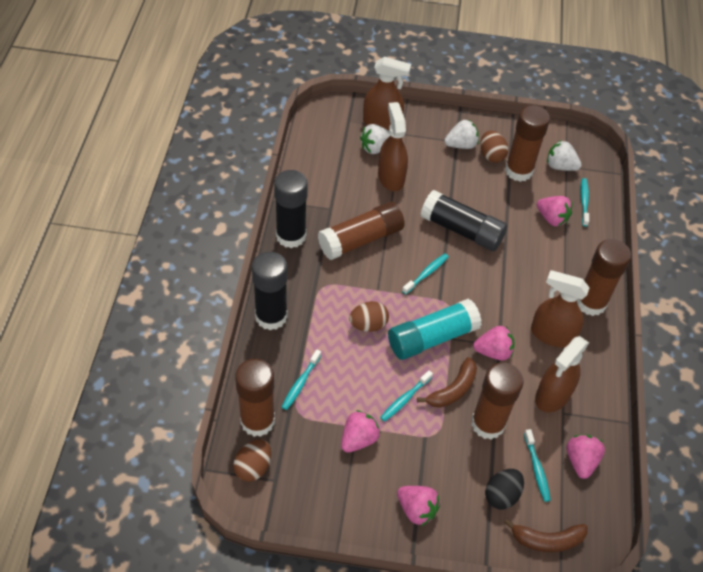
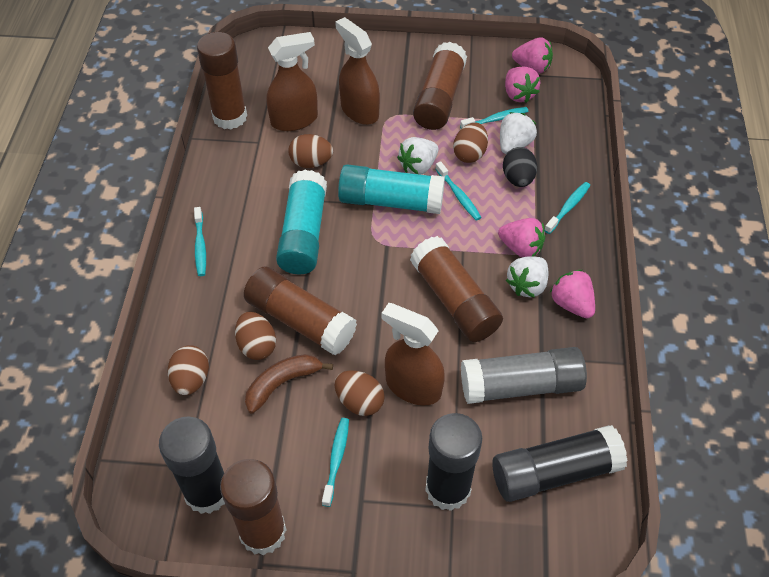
brown banana: 2 -> 1
brown egg: 3 -> 5
brown spray bottle: 4 -> 3
grey glue stick: 0 -> 1
pink strawberry: 5 -> 4
turquoise glue stick: 1 -> 2

